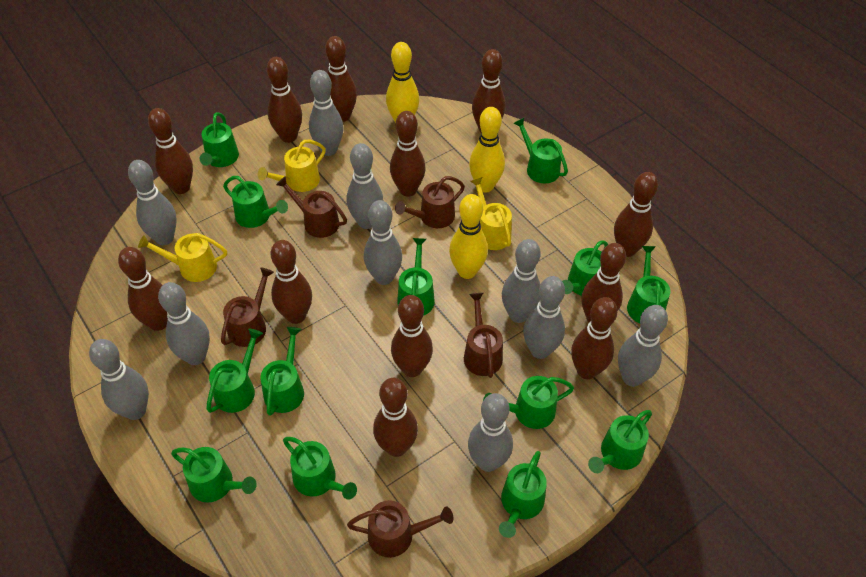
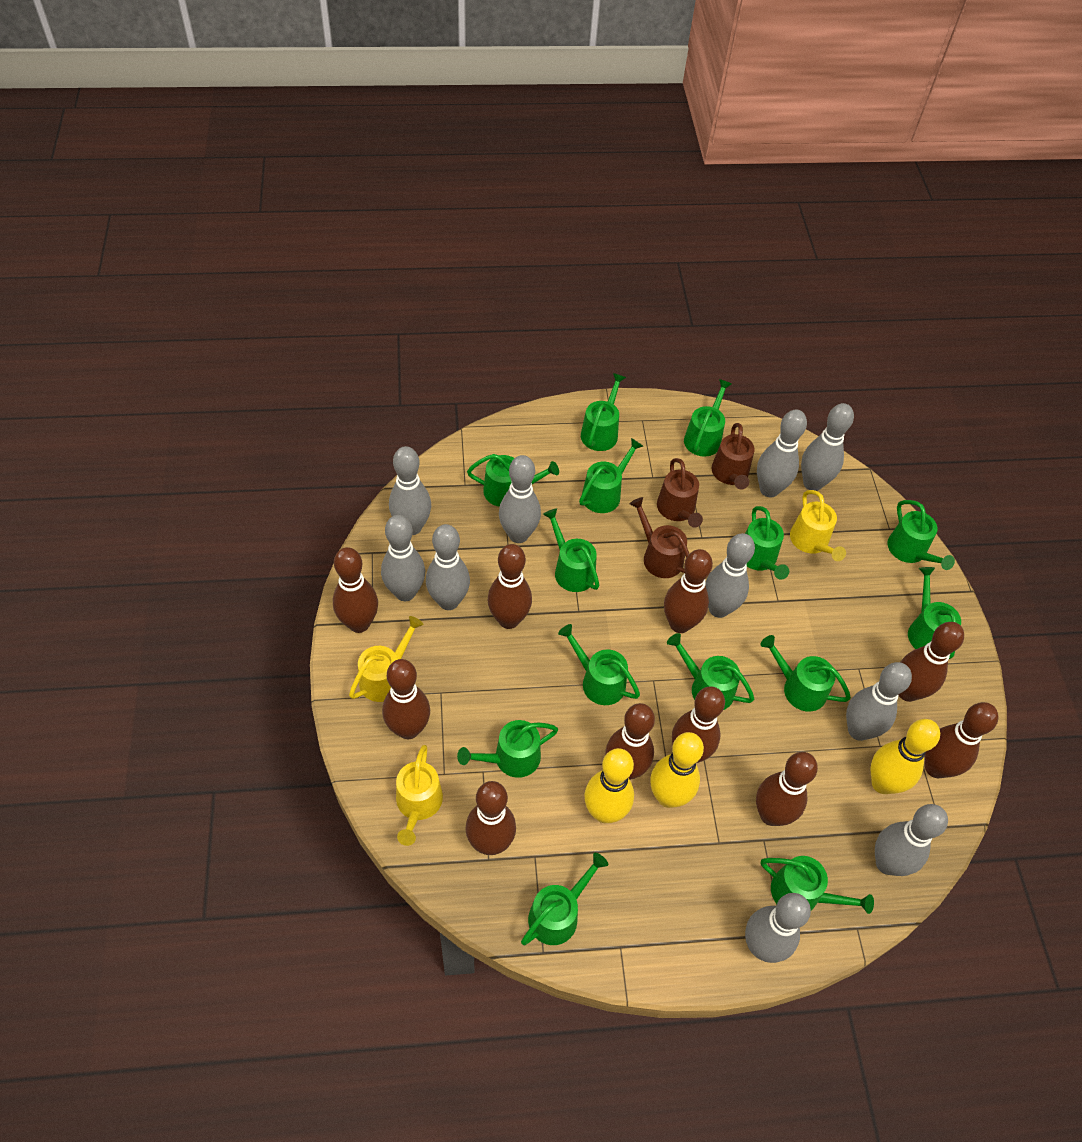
brown bowling pin: 12 -> 10
brown watering can: 5 -> 3
green watering can: 13 -> 14

